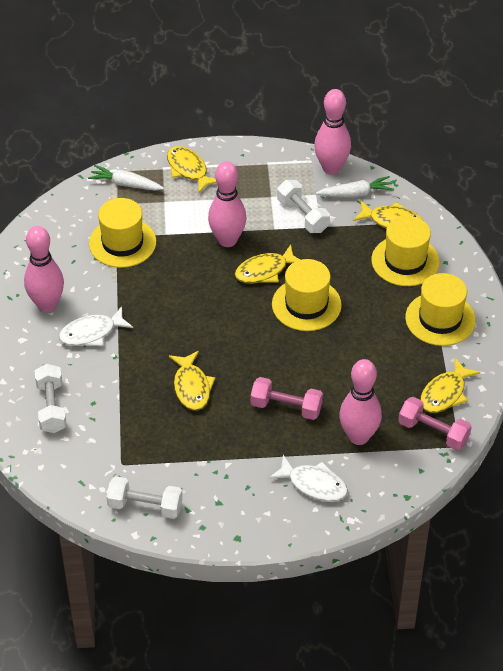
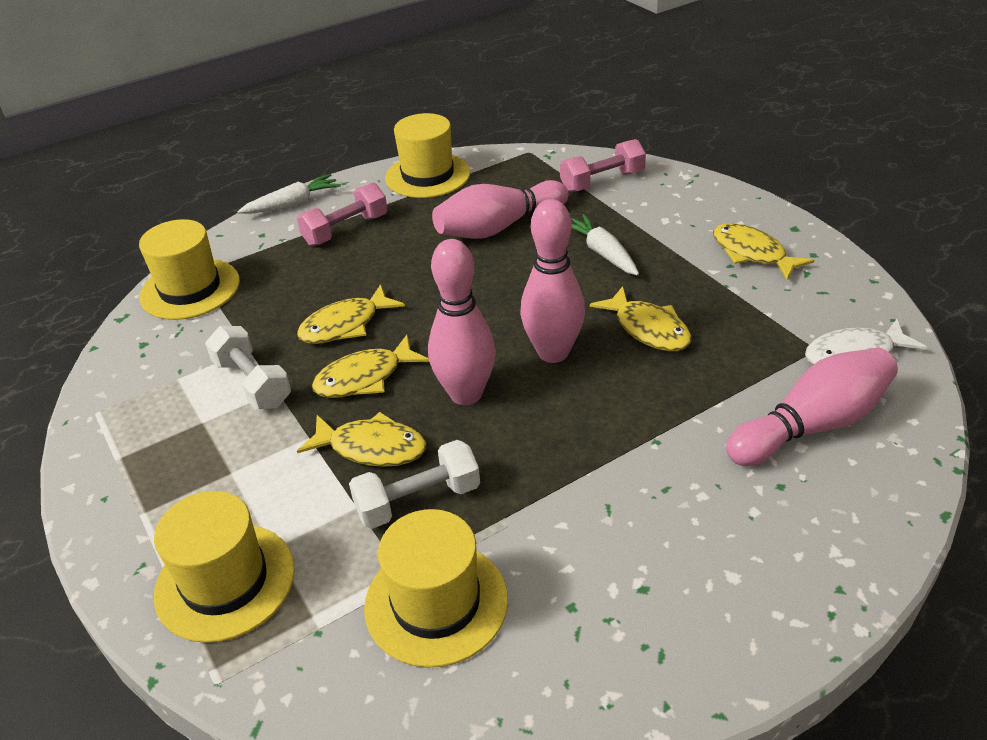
white dumbbell: 3 -> 2
white fish: 2 -> 1

